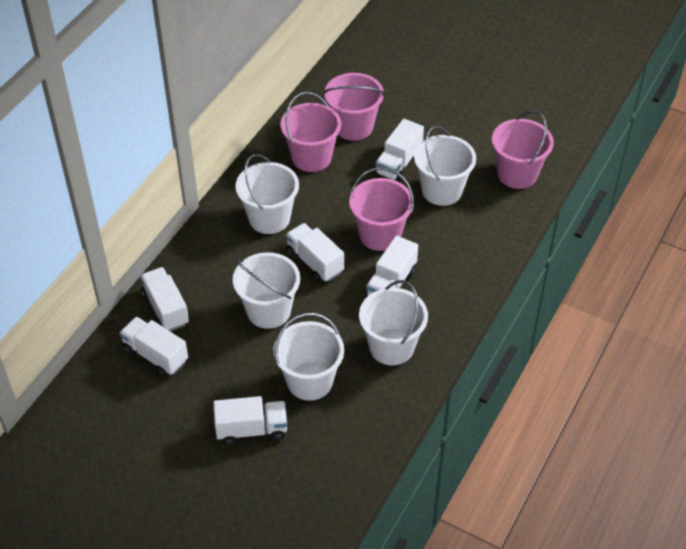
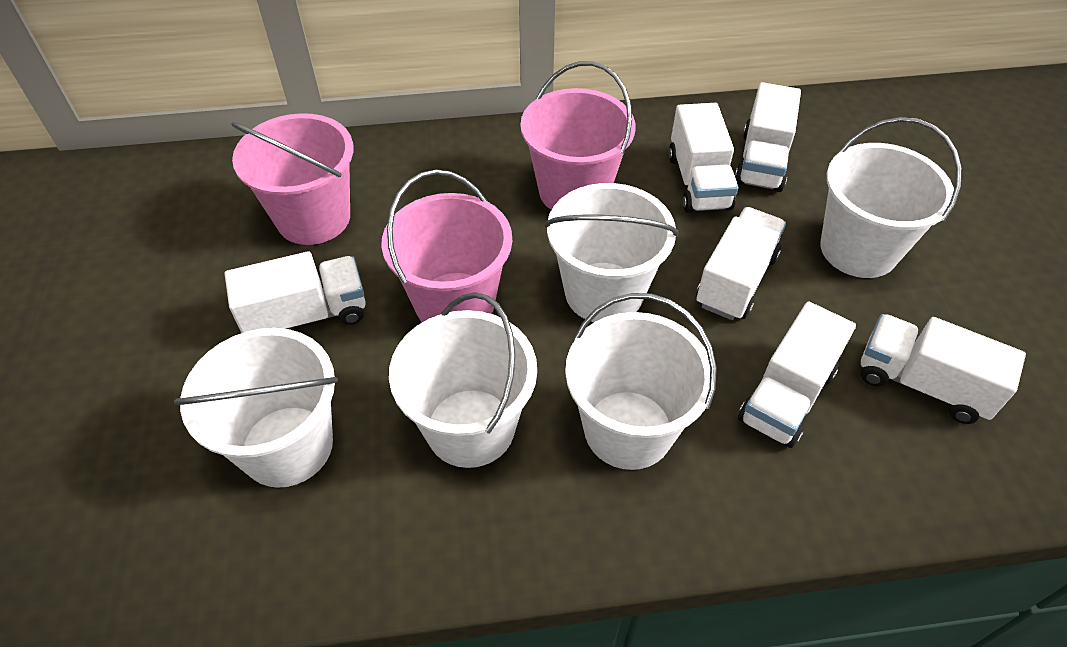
pink bucket: 4 -> 3

